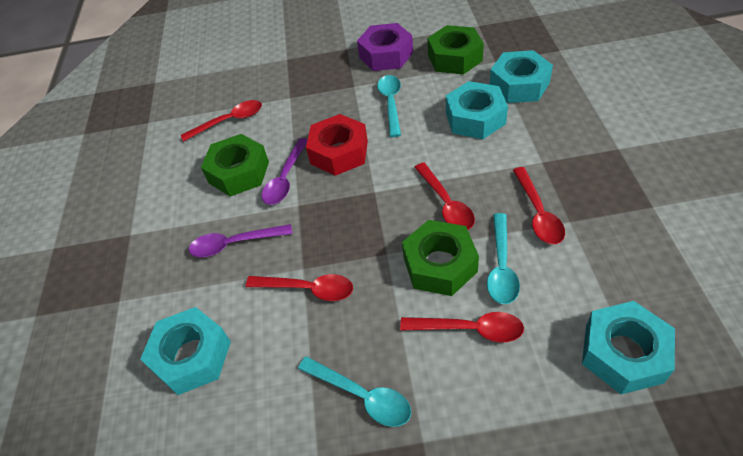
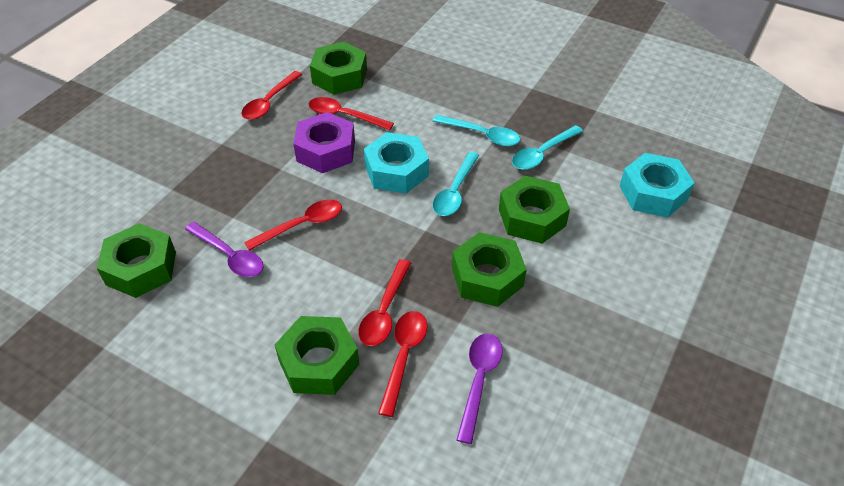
green nut: 3 -> 5
red nut: 1 -> 0
turquoise nut: 4 -> 2

